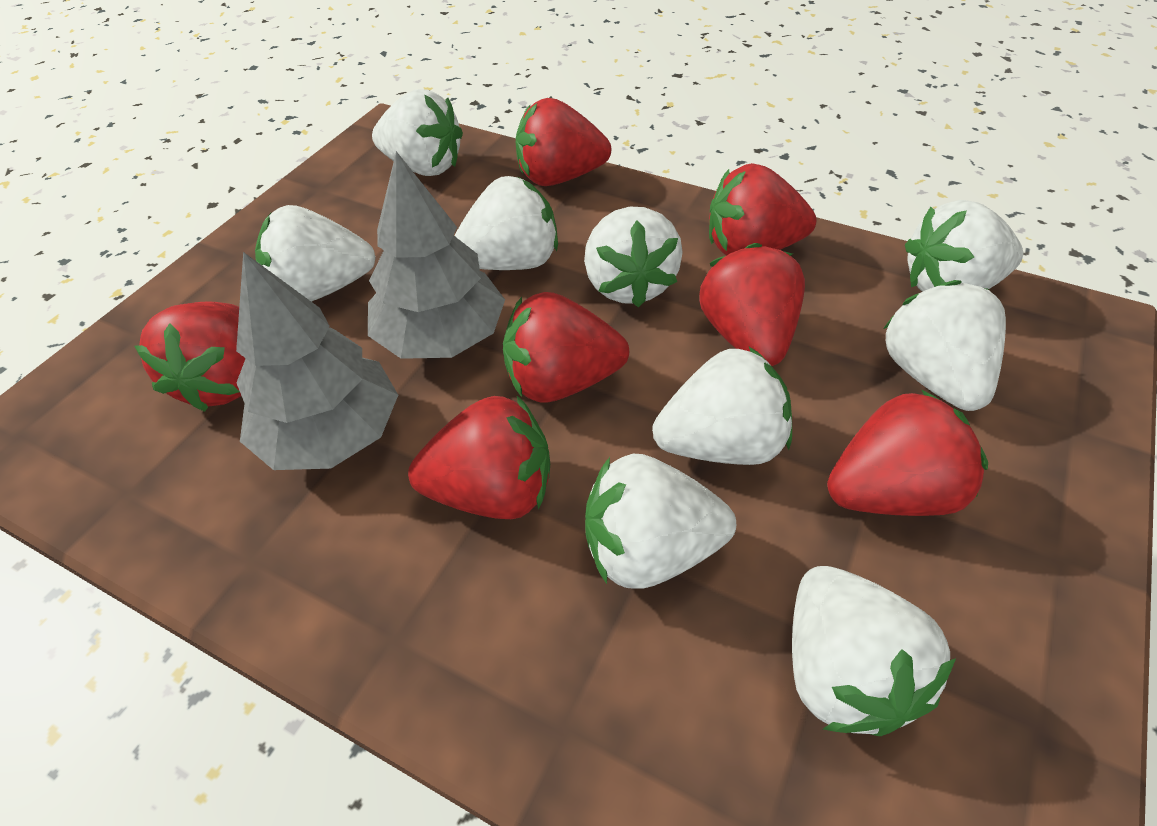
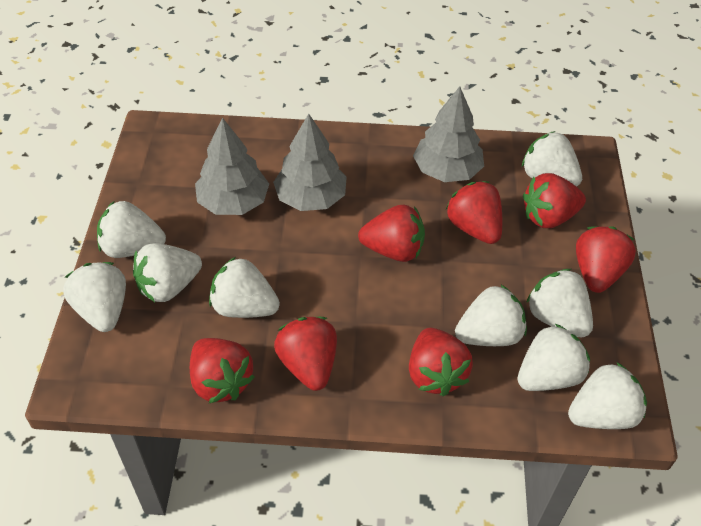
grey tree: 2 -> 3

